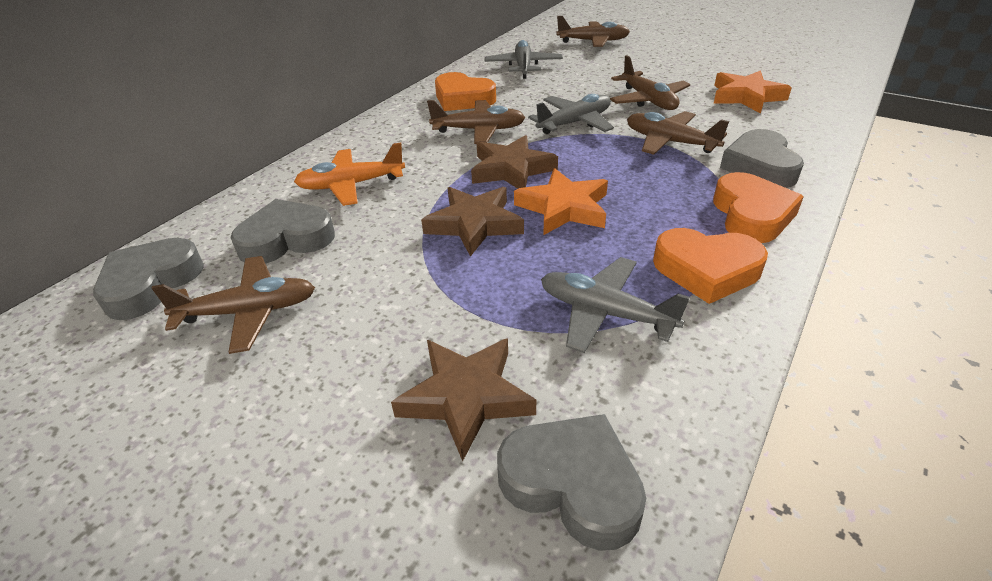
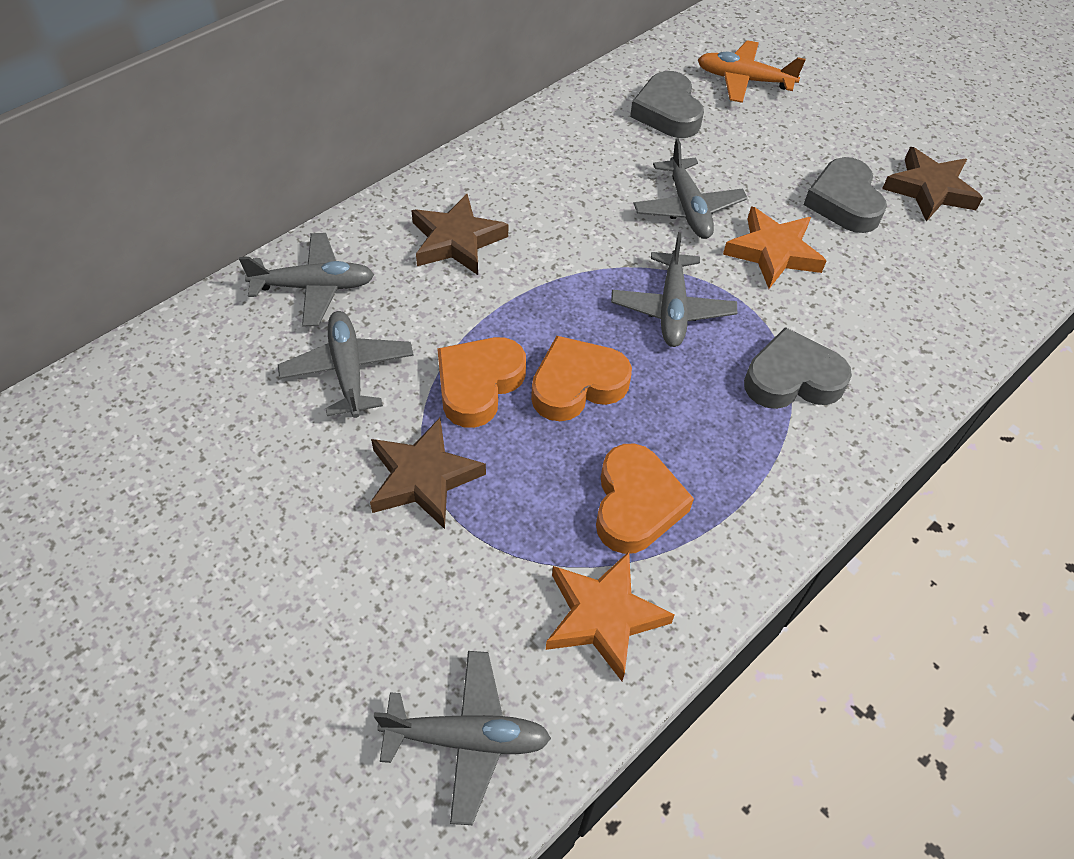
brown plane: 5 -> 0
grey heart: 4 -> 3
grey plane: 3 -> 5

